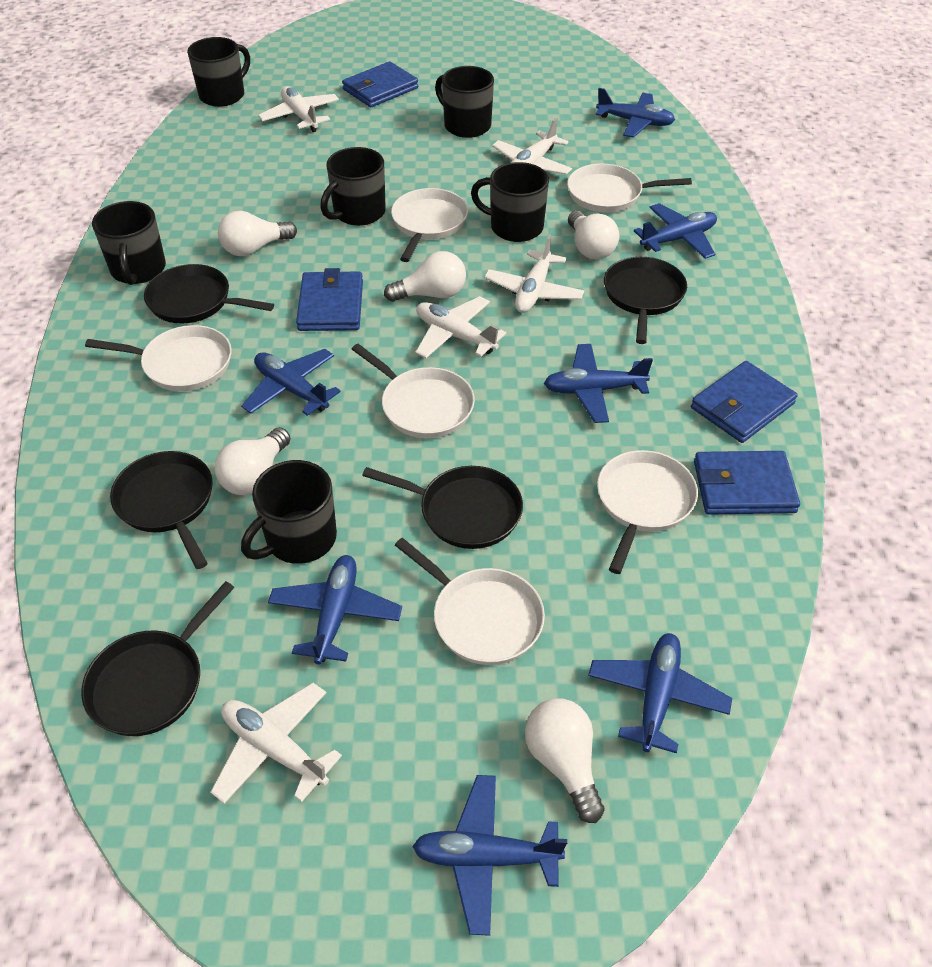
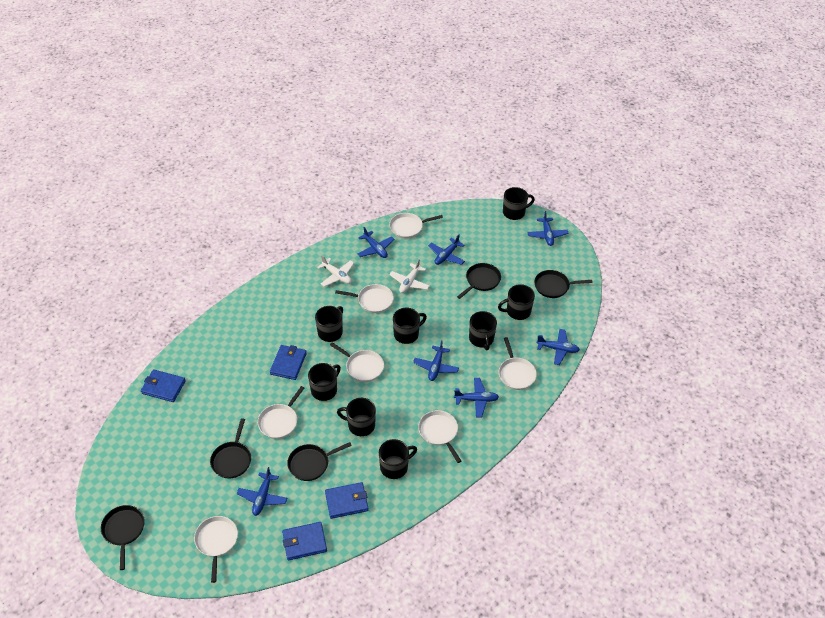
black mug: 6 -> 8
white light bulb: 5 -> 0
white pan: 6 -> 7
white plane: 5 -> 2

